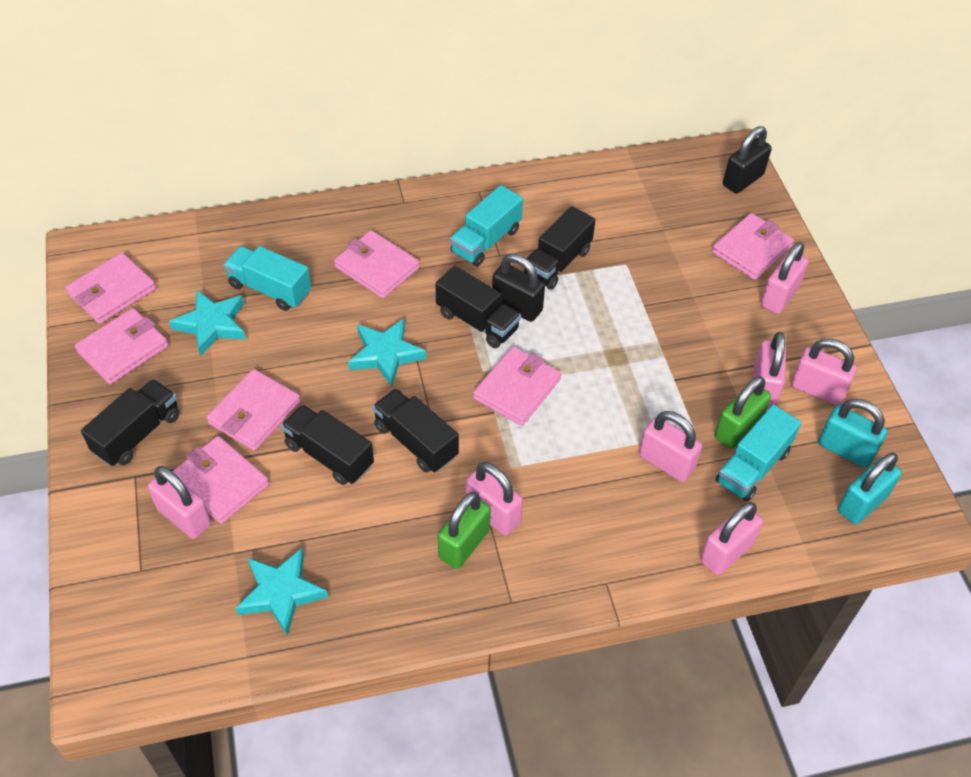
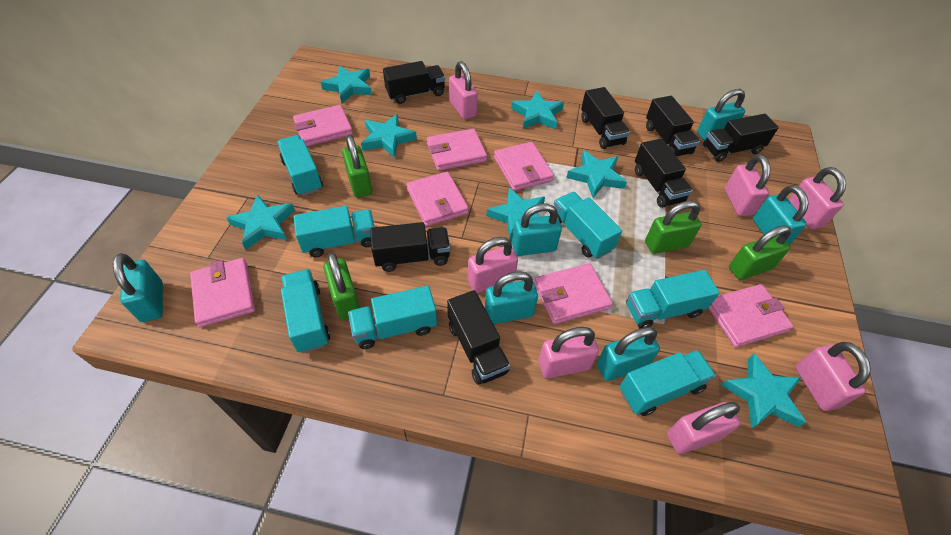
black padlock: 2 -> 0
black truck: 5 -> 7
green padlock: 2 -> 4
turquoise padlock: 2 -> 6
turquoise star: 3 -> 7
turquoise truck: 3 -> 7

